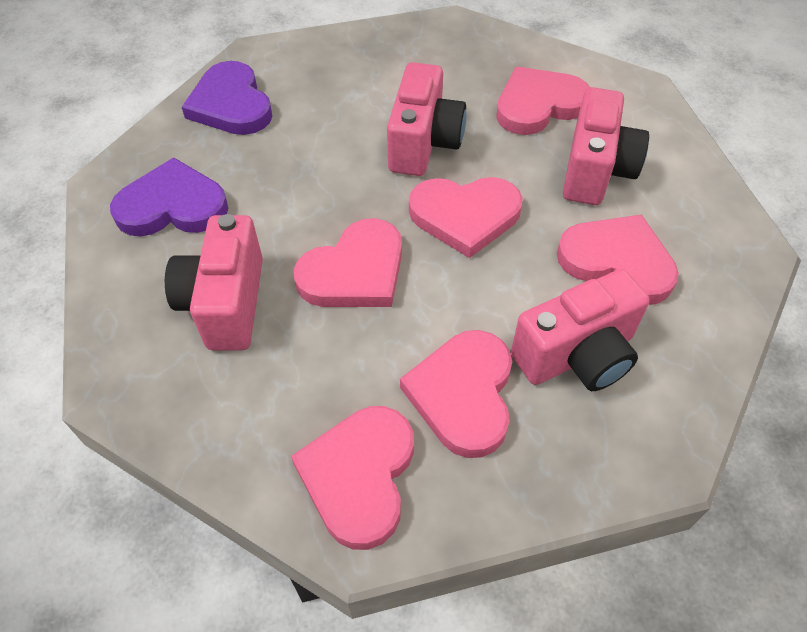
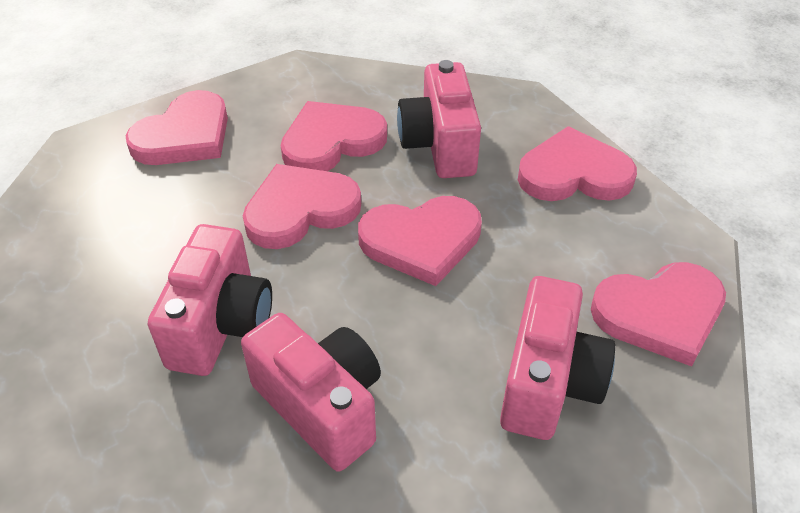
purple heart: 2 -> 0

